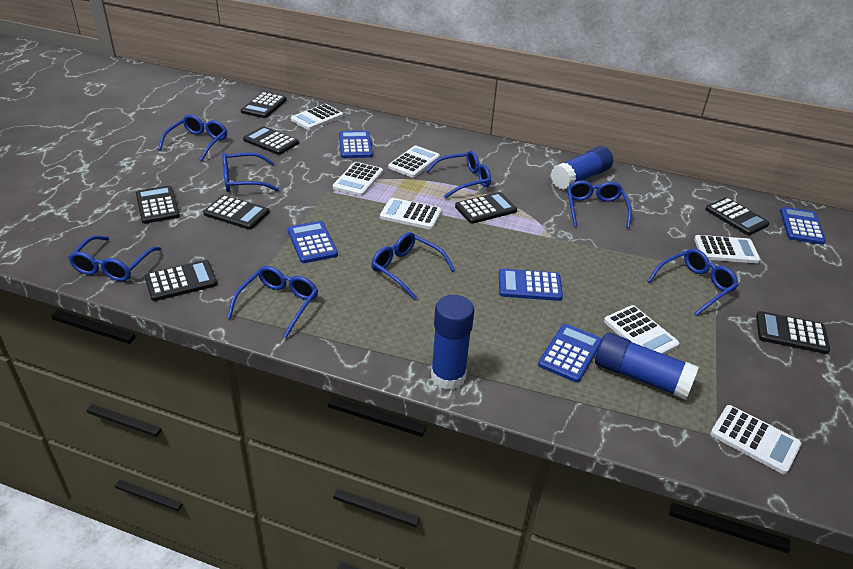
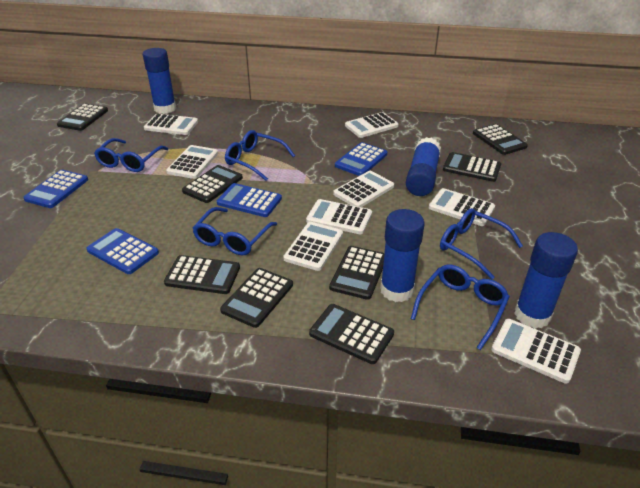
blue calculator: 5 -> 4
blue glasses: 8 -> 5
blue glue stick: 3 -> 4
white calculator: 7 -> 8

